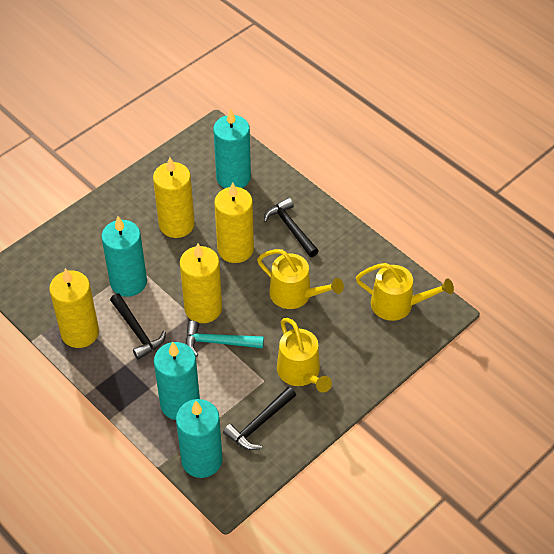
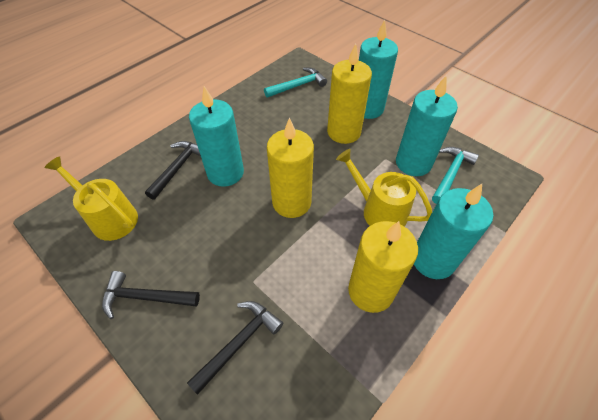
turquoise hammer: 1 -> 2
yellow candle: 4 -> 3
yellow watering can: 3 -> 2

